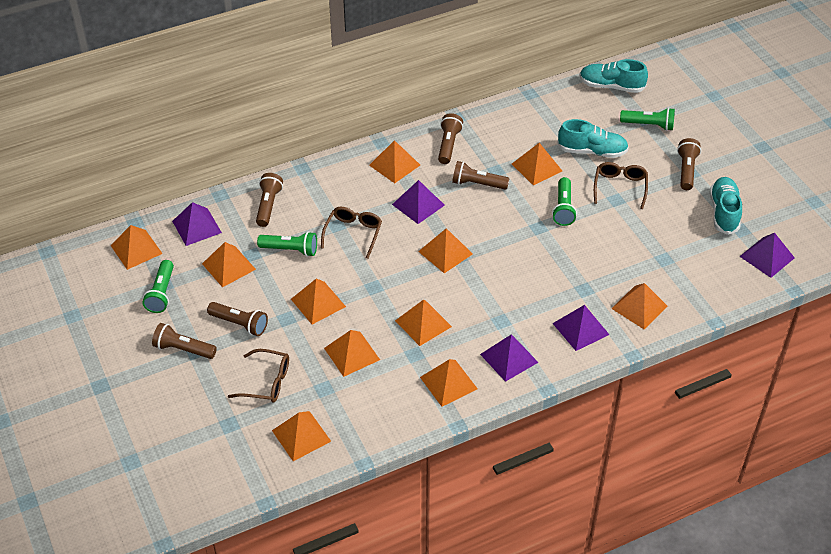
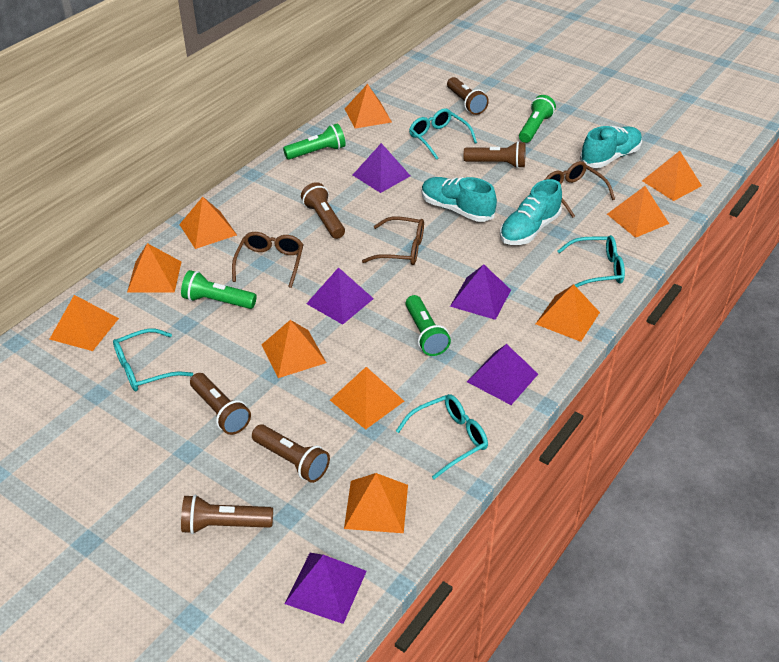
orange pyramid: 11 -> 10
turquoise glasses: 0 -> 4

